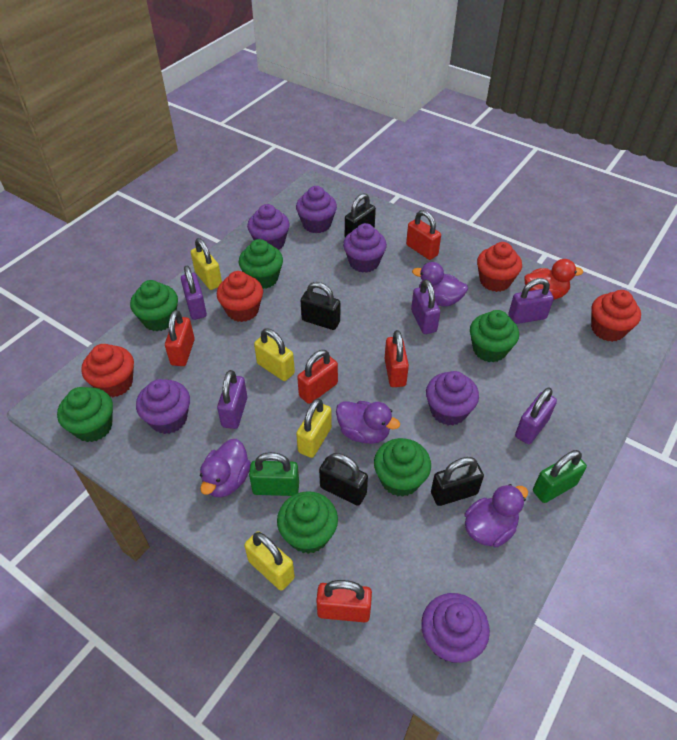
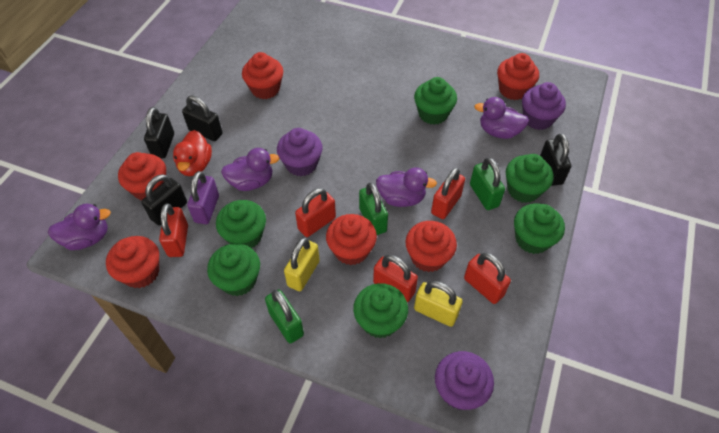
green padlock: 2 -> 3
purple cupcake: 6 -> 3
purple padlock: 5 -> 1
red cupcake: 4 -> 6
yellow padlock: 4 -> 2

